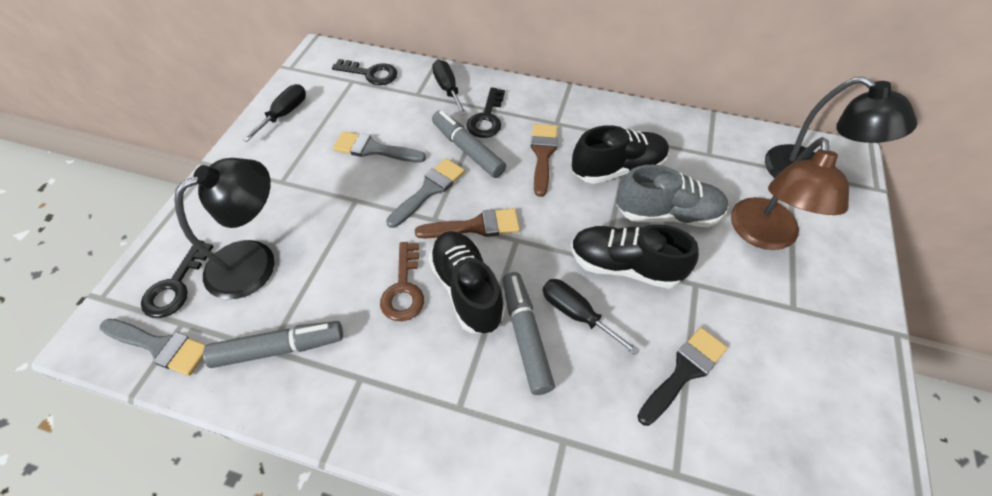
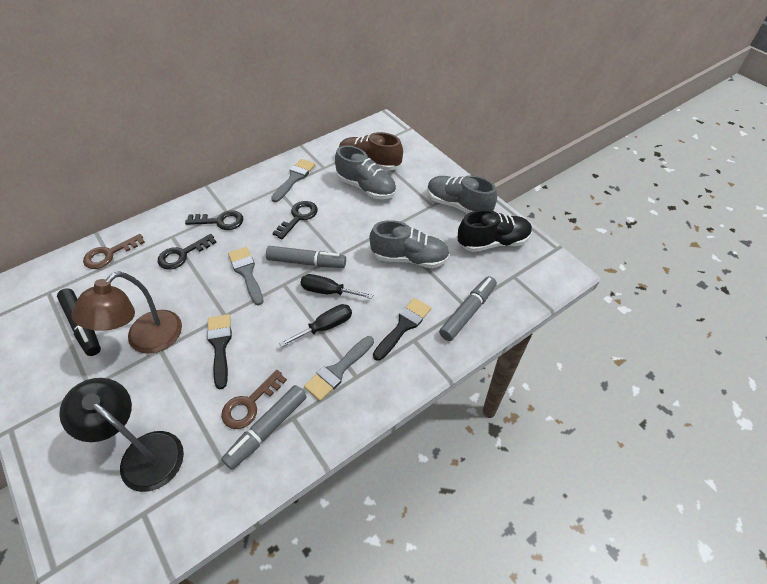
black brush: 1 -> 2
black lamp: 2 -> 1
black marker: 0 -> 1
black screwdriver: 3 -> 2
black shoe: 3 -> 1
brown brush: 2 -> 0
brown key: 1 -> 2
brown shoe: 0 -> 1
grey shoe: 1 -> 3

